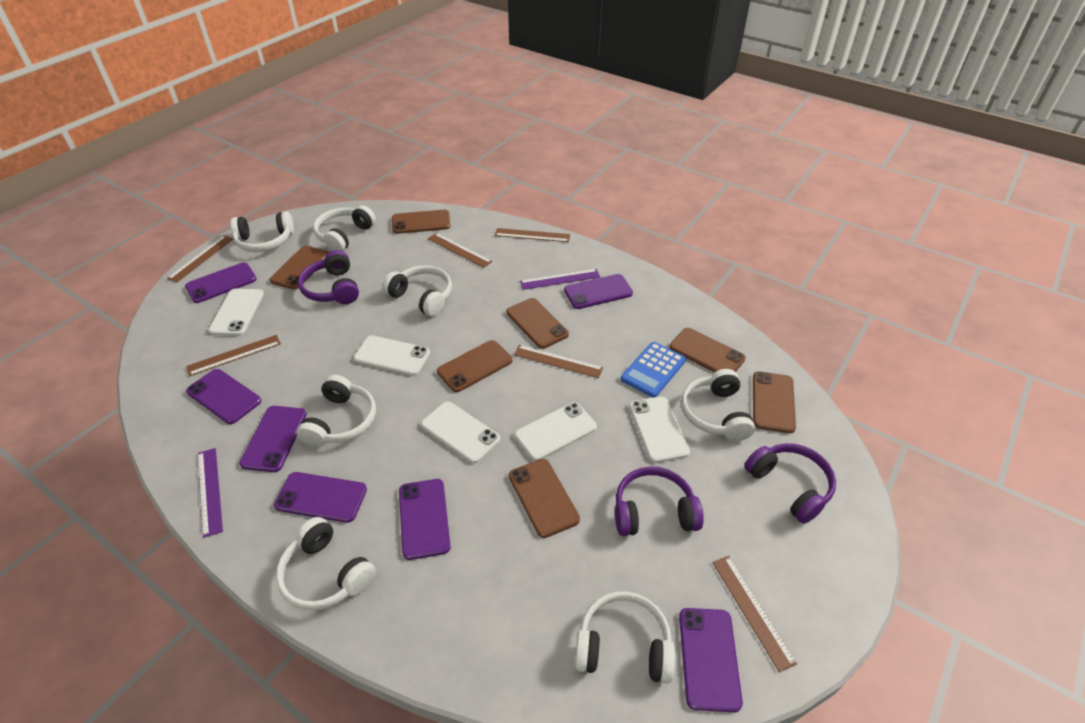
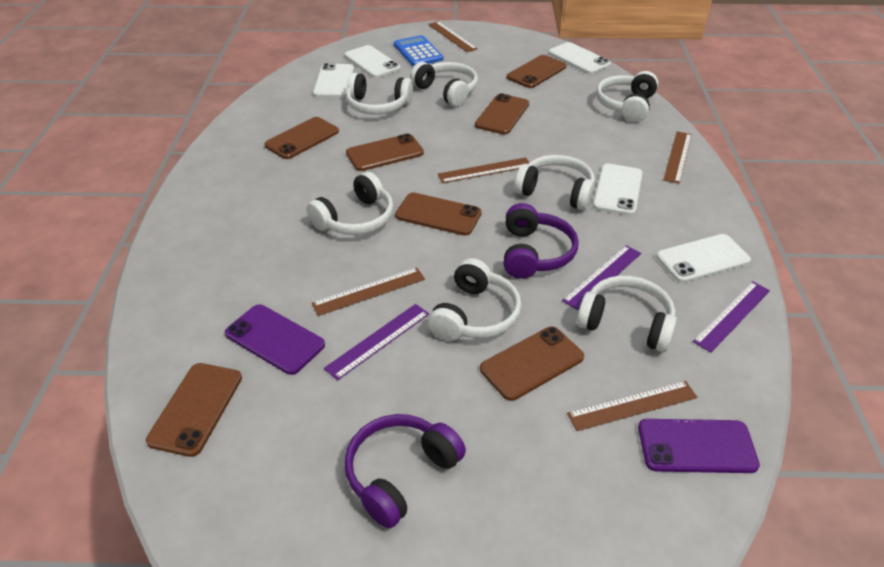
brown ruler: 6 -> 5
purple headphones: 3 -> 2
purple phone: 7 -> 2
purple ruler: 2 -> 3

